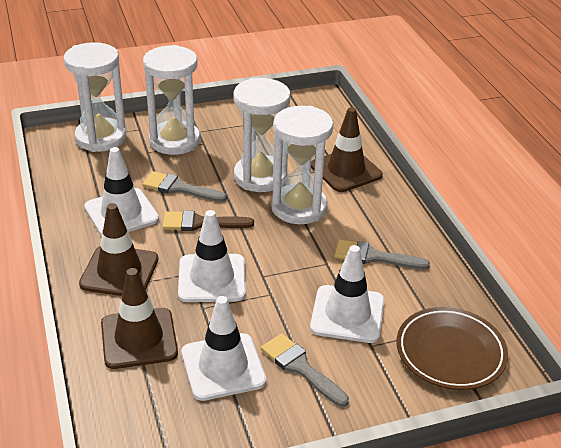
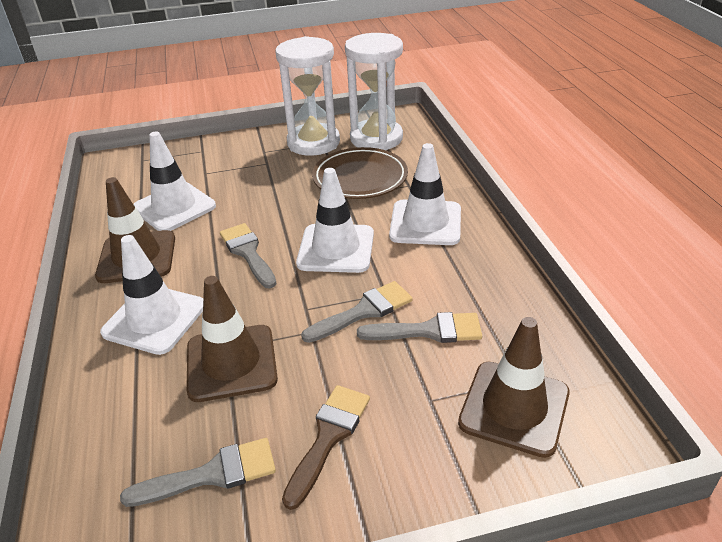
grey brush: 3 -> 4
white hourglass: 4 -> 2

